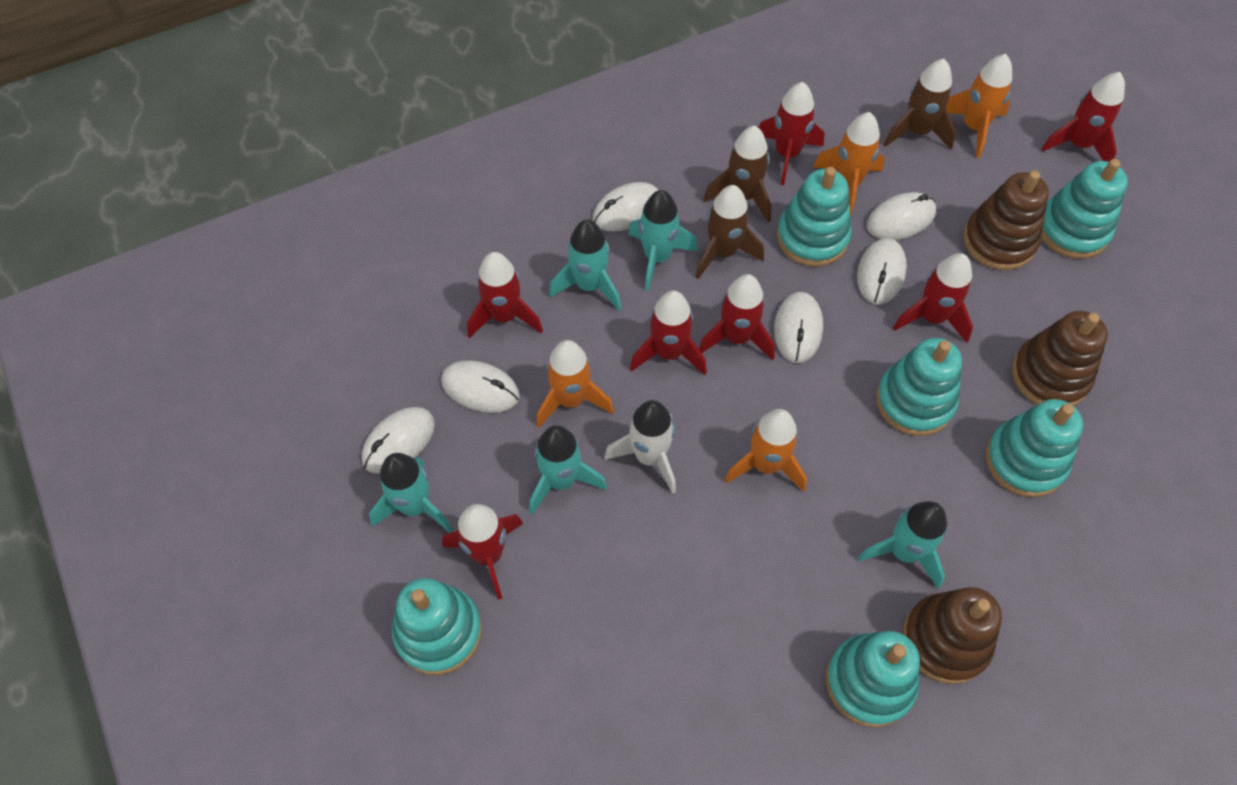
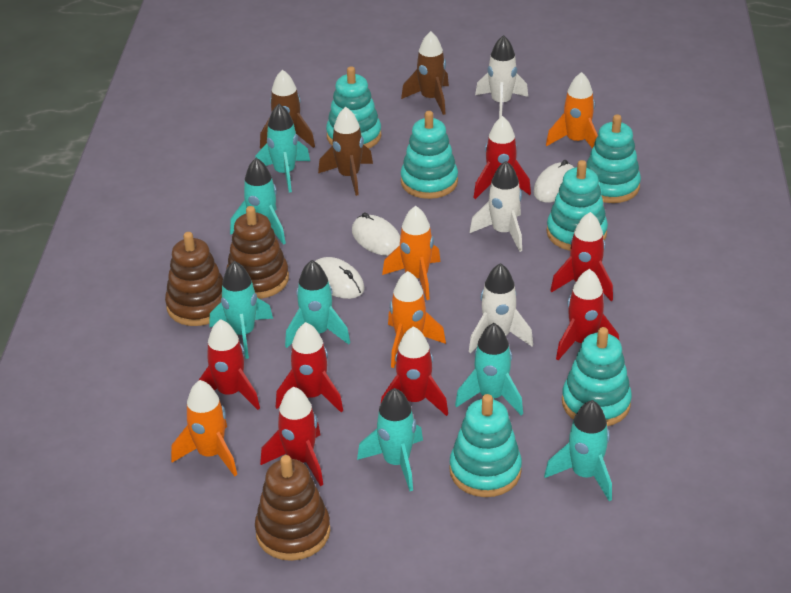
turquoise rocket: 5 -> 7
white mouse: 6 -> 3
white rocket: 1 -> 3

